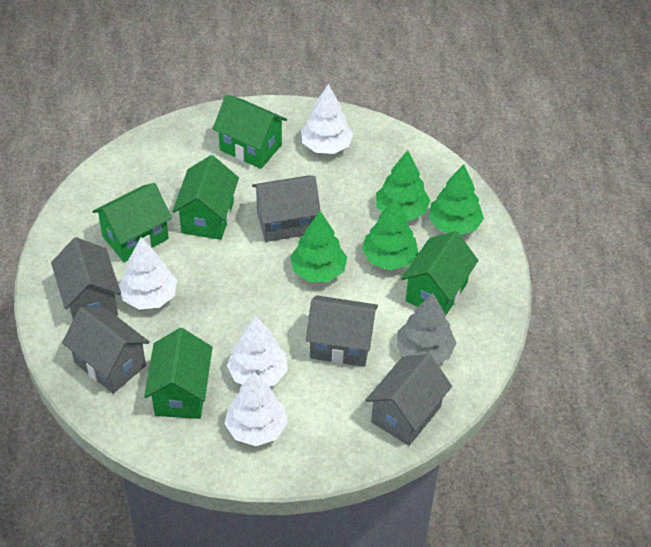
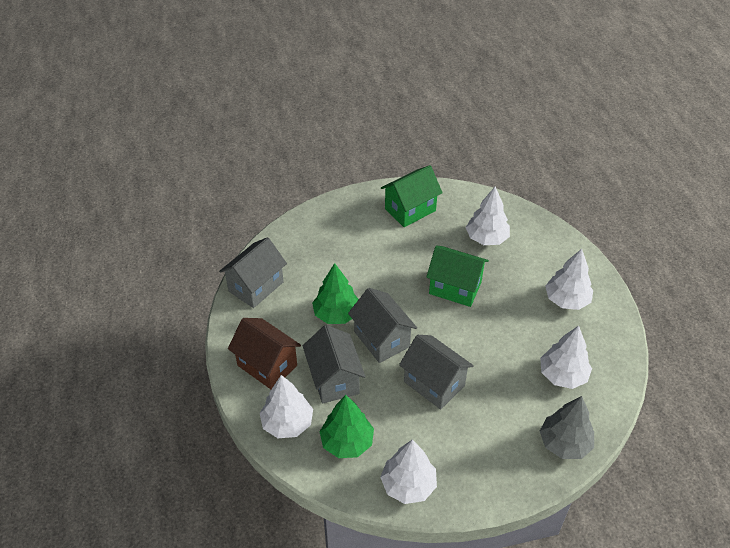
brown house: 0 -> 1
green house: 5 -> 2
green tree: 4 -> 2
grey house: 5 -> 4
white tree: 4 -> 5

